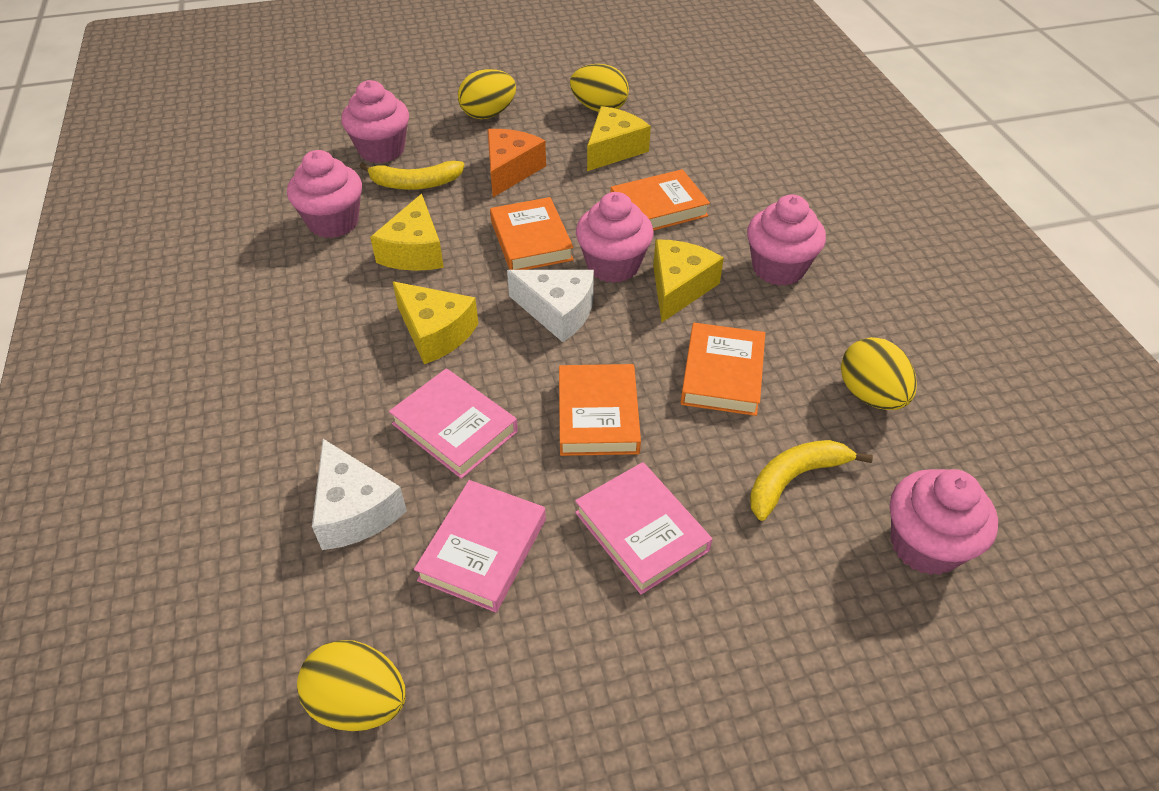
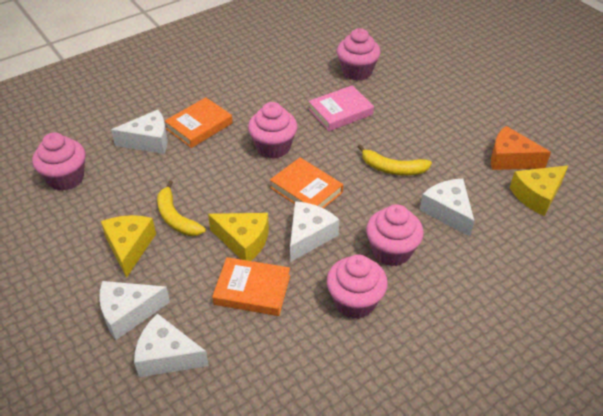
orange book: 4 -> 3
pink book: 3 -> 1
white cheese: 2 -> 5
yellow cheese: 4 -> 3
yellow egg: 4 -> 0

